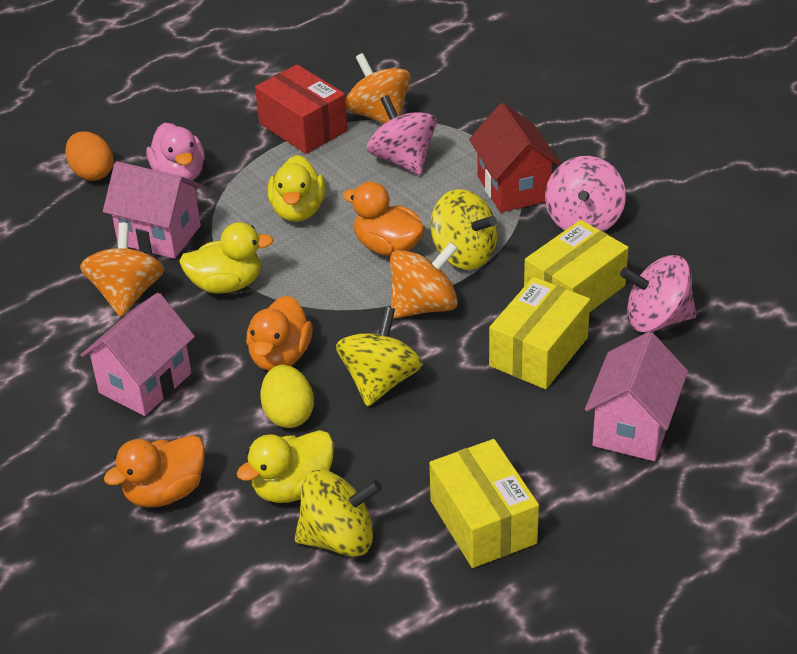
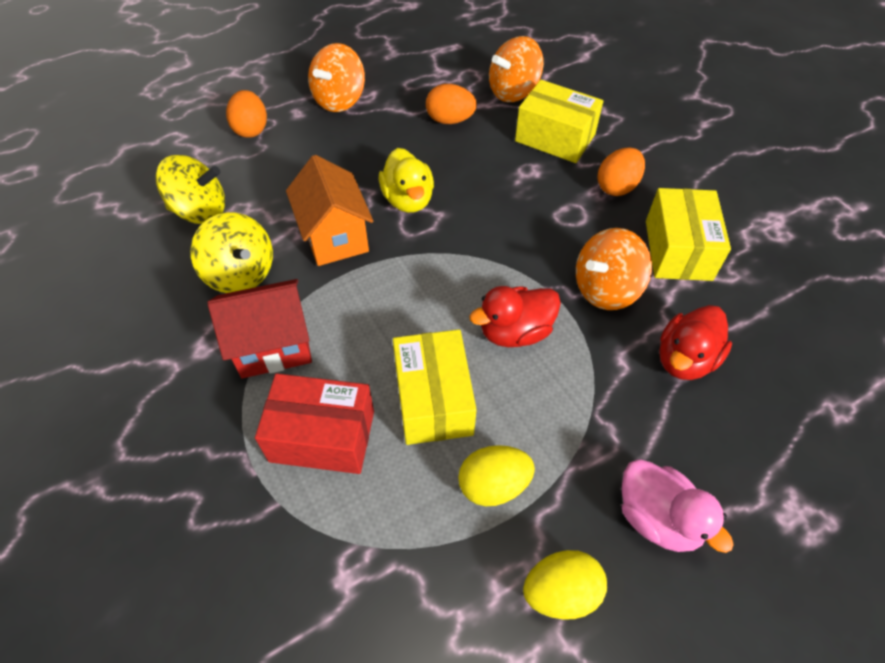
orange duck: 3 -> 0
orange egg: 1 -> 3
orange house: 0 -> 1
pink house: 3 -> 0
pink spinning top: 3 -> 0
red duck: 0 -> 2
yellow duck: 3 -> 1
yellow egg: 1 -> 2
yellow spinning top: 3 -> 2

